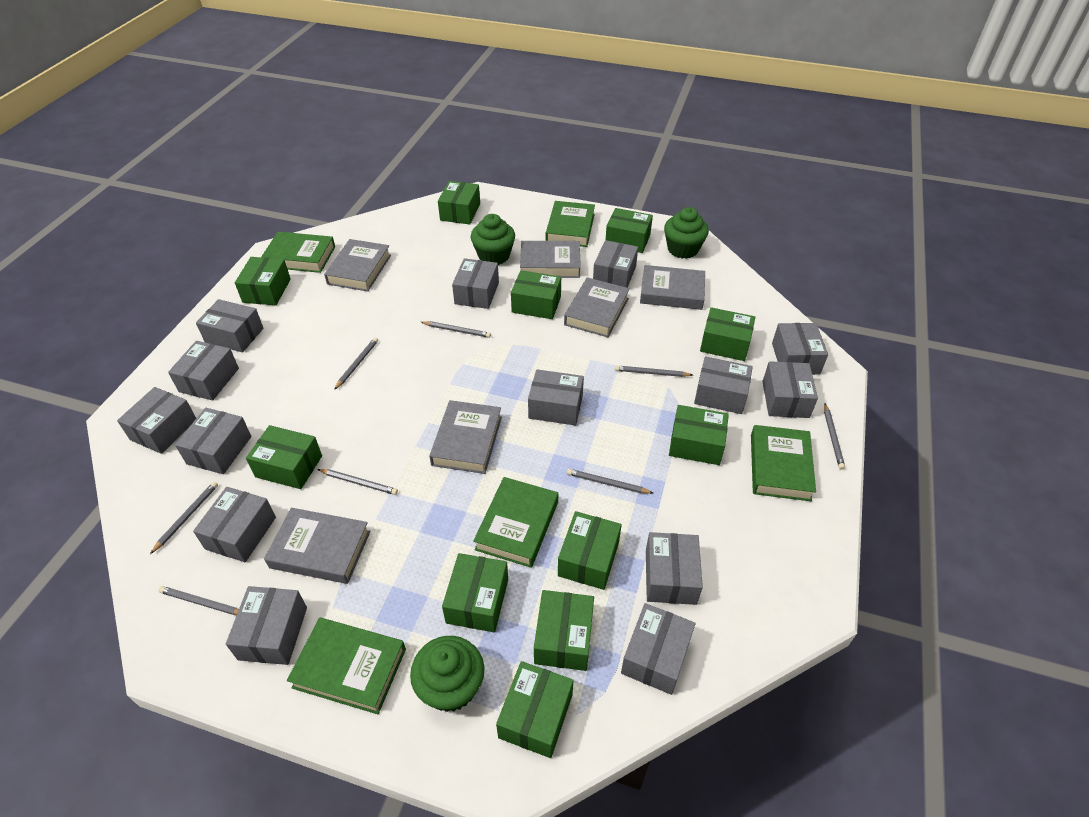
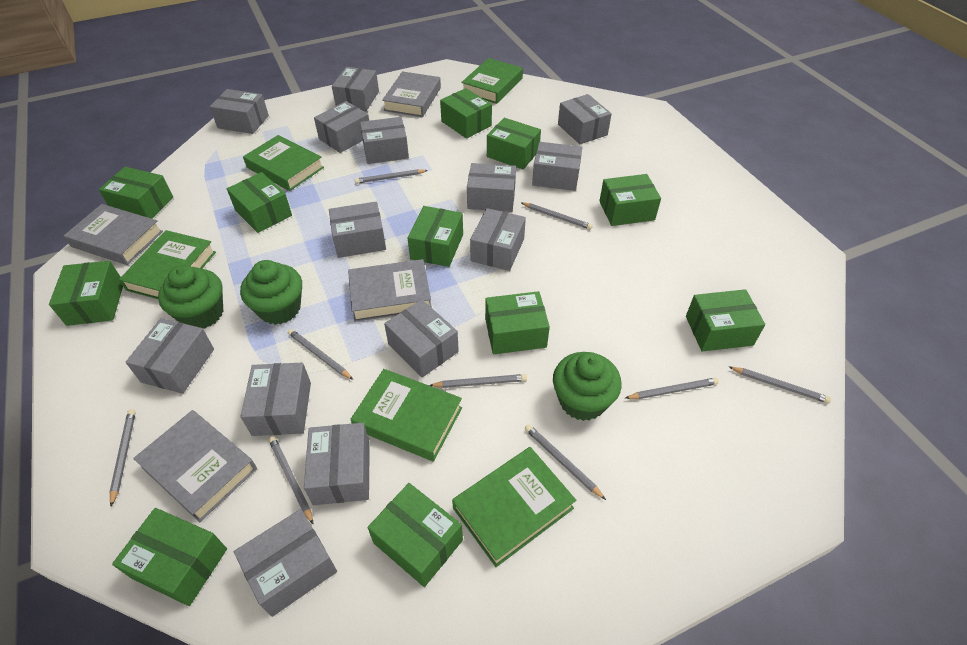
grey book: 6 -> 4
grey pencil: 8 -> 9

